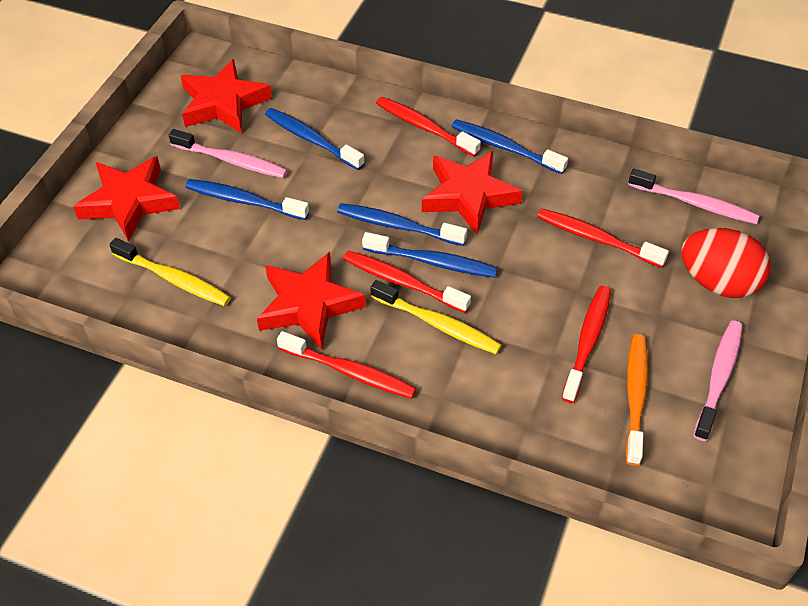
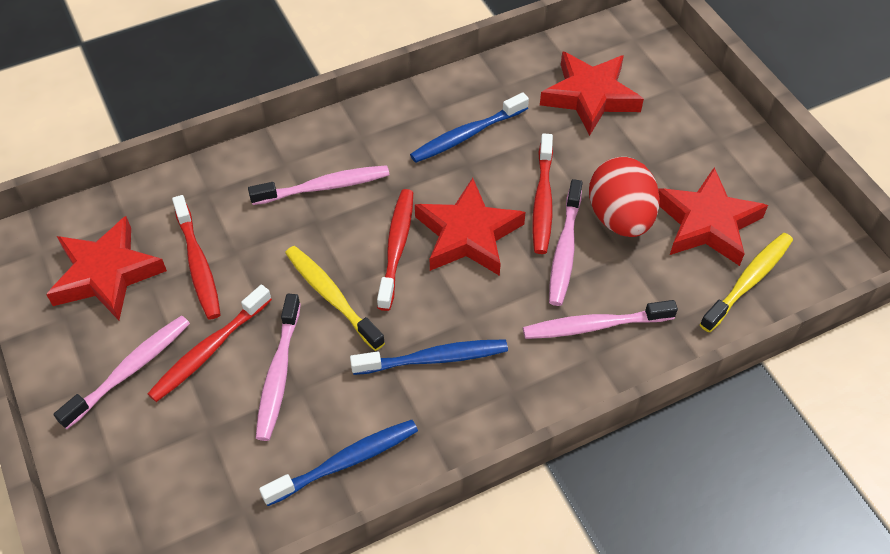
blue toothbrush: 5 -> 3
orange toothbrush: 1 -> 0
pink toothbrush: 3 -> 5
red toothbrush: 5 -> 4

